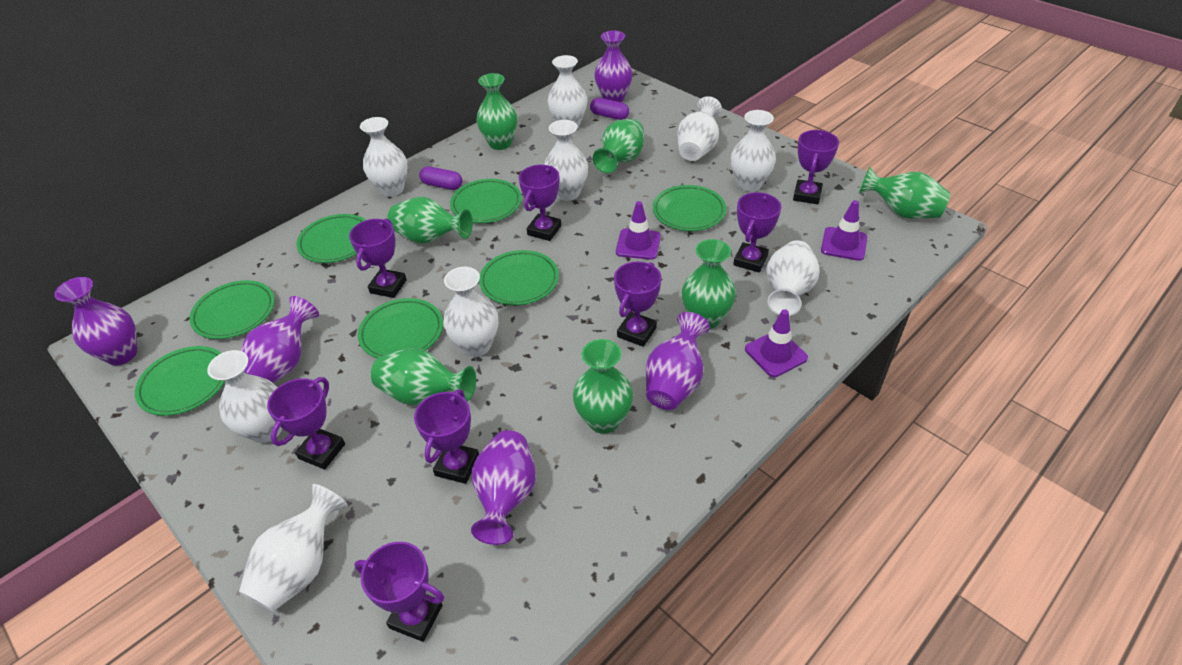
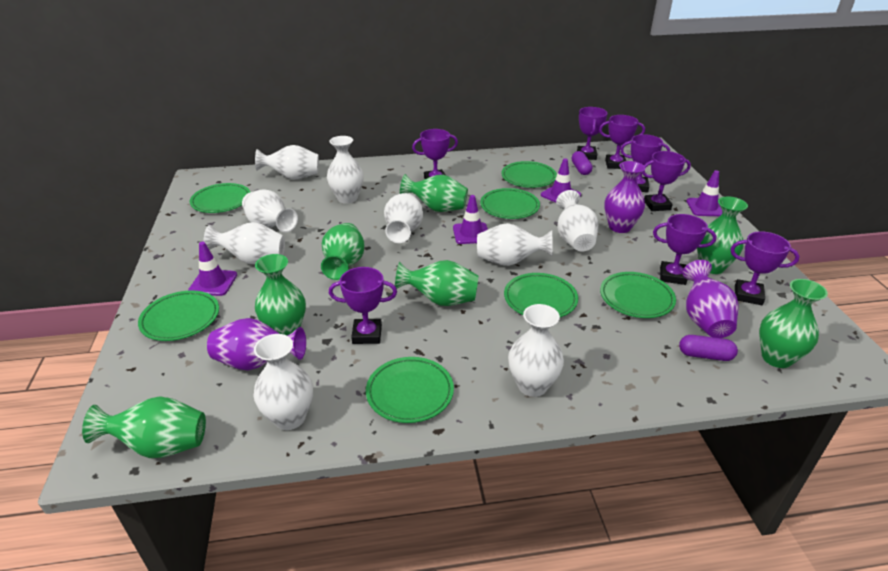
purple traffic cone: 3 -> 4
purple vase: 5 -> 3

